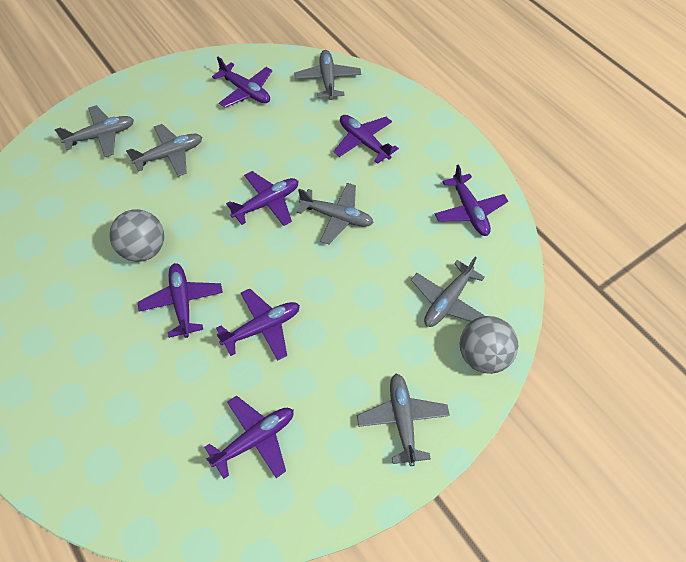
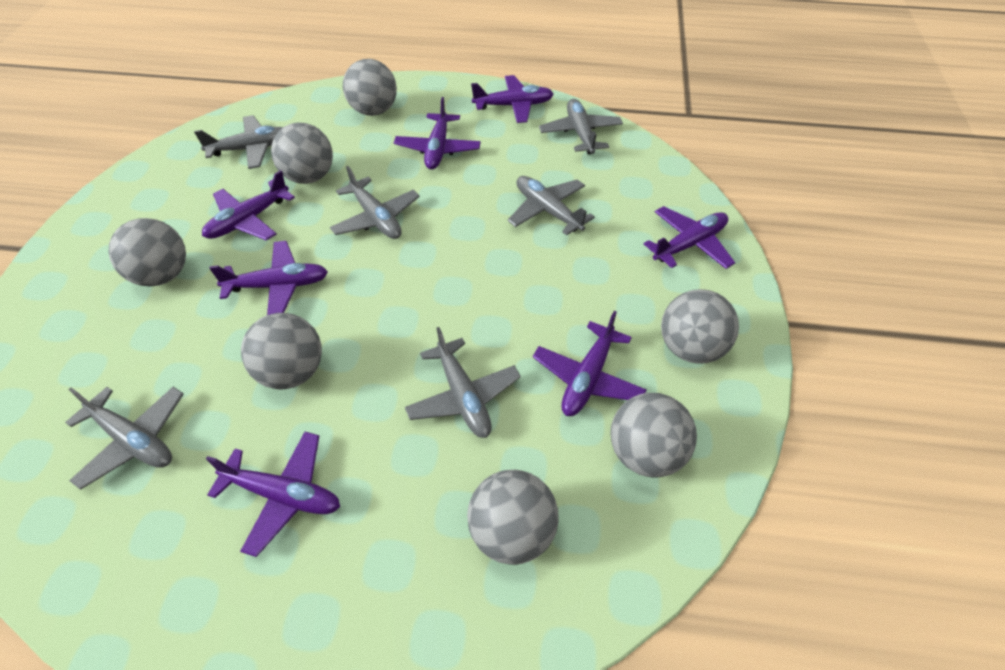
grey ball: 2 -> 7

